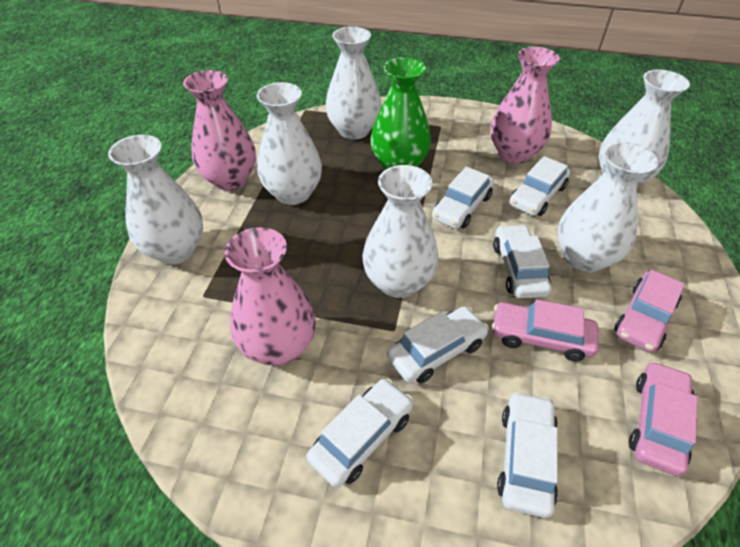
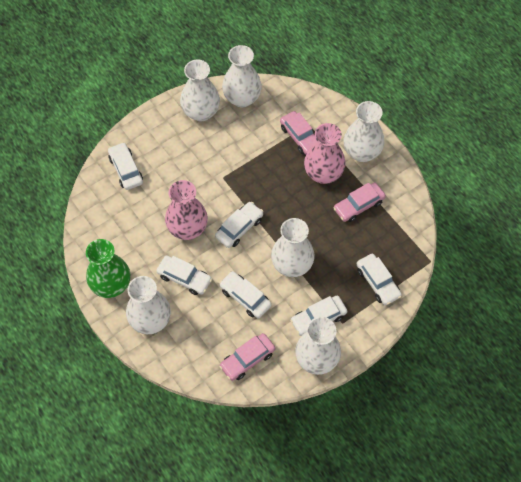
pink vase: 3 -> 2

